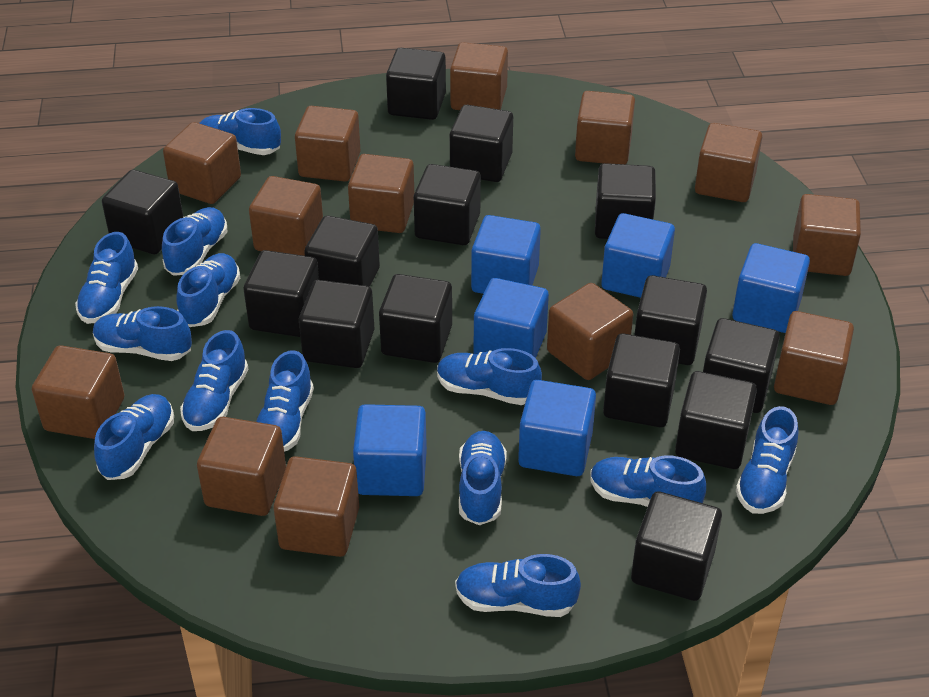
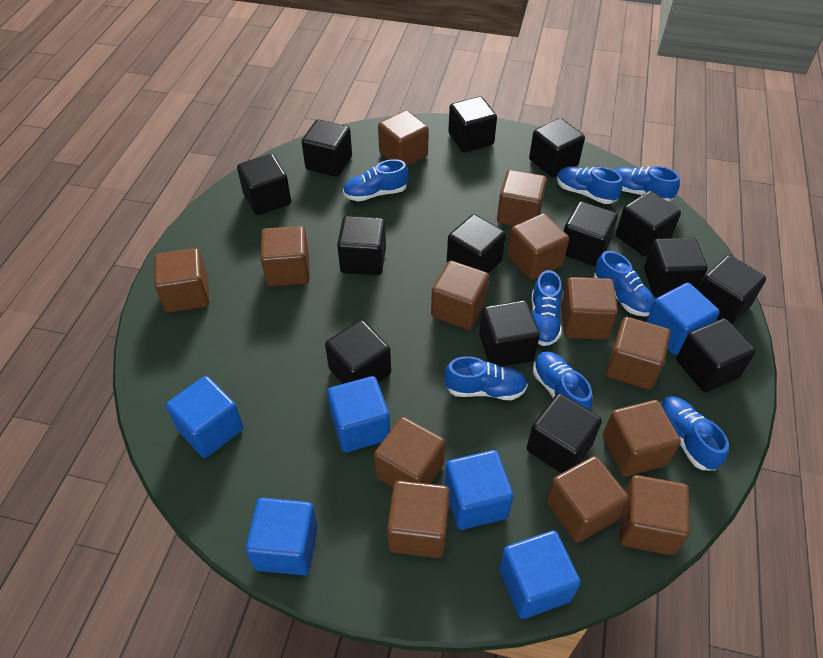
blue shoe: 13 -> 8

